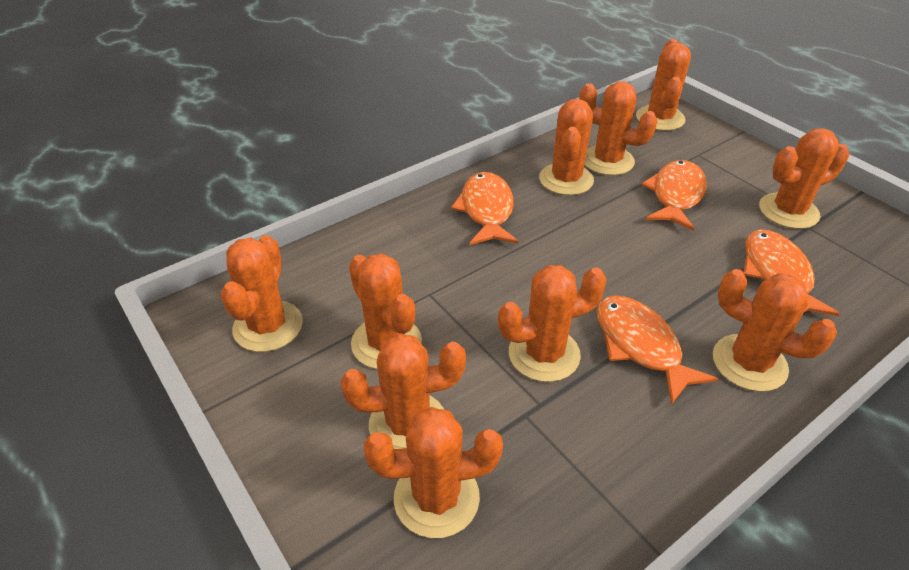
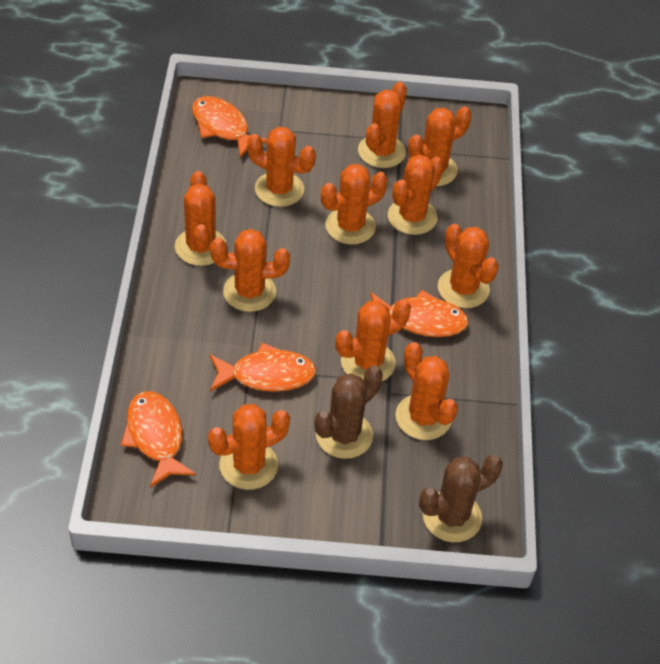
brown cactus: 0 -> 2
orange cactus: 10 -> 11

